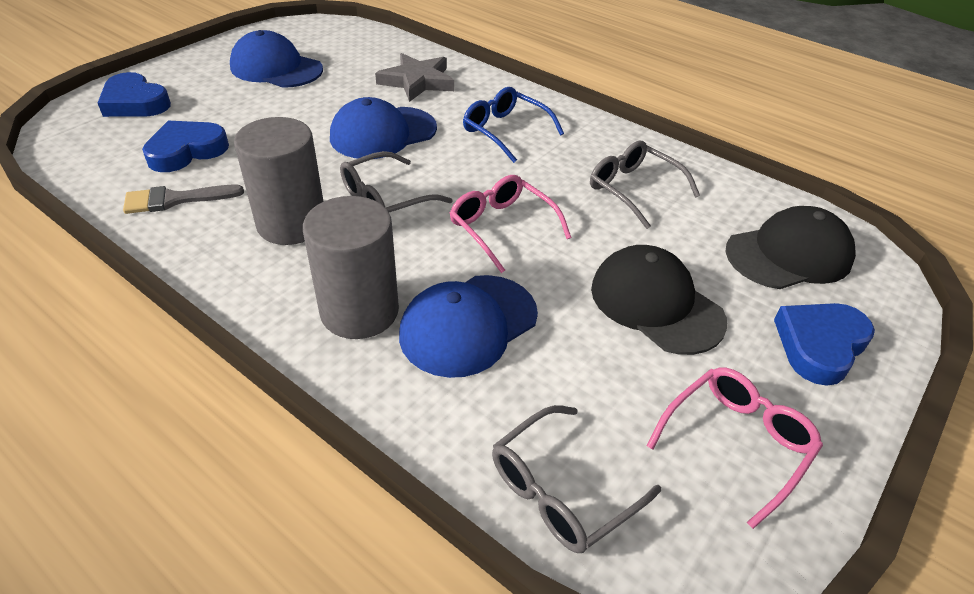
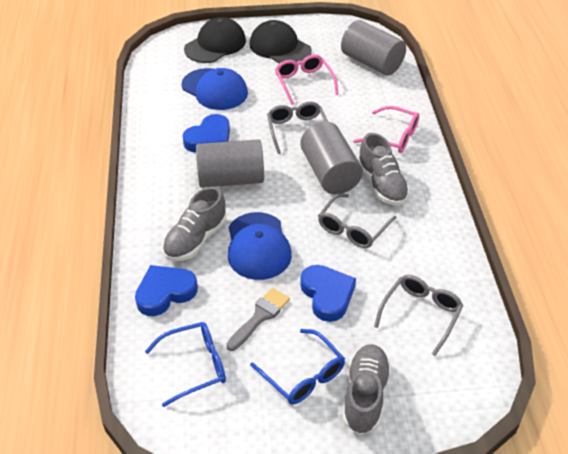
blue cap: 3 -> 2
blue glasses: 1 -> 2
grey cylinder: 2 -> 3
grey shoe: 0 -> 3
grey star: 1 -> 0

